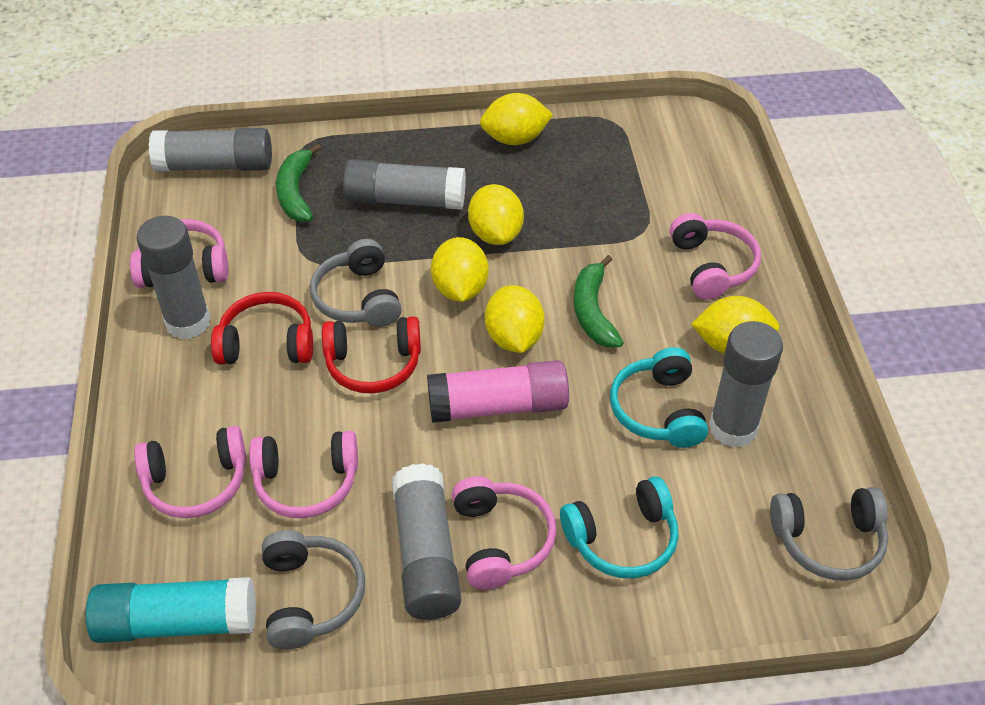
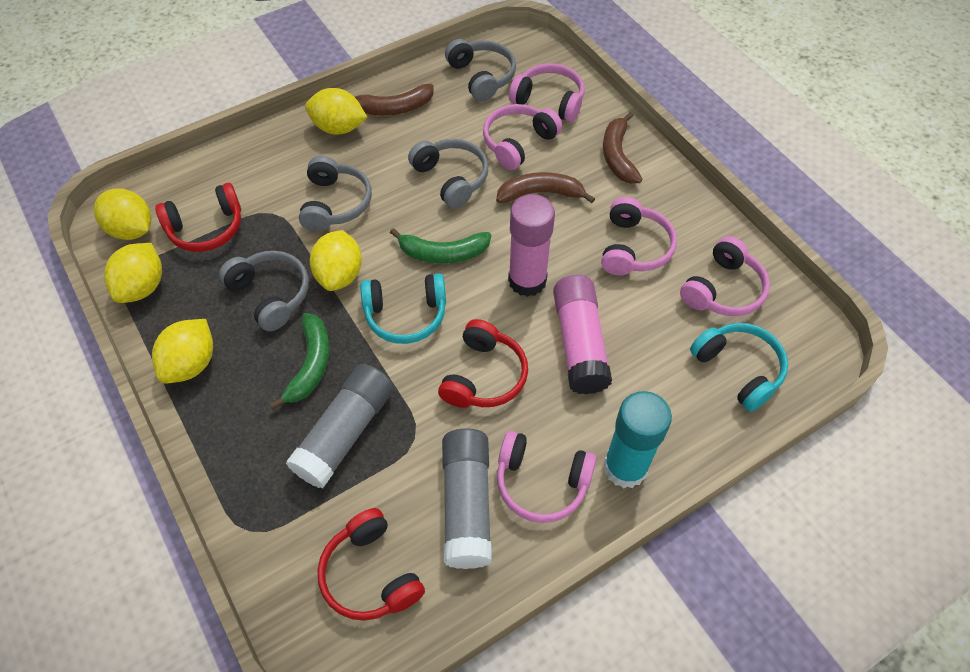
brown banana: 0 -> 3
grey glue stick: 5 -> 2
grey headphones: 3 -> 4
pink glue stick: 1 -> 2
red headphones: 2 -> 3

